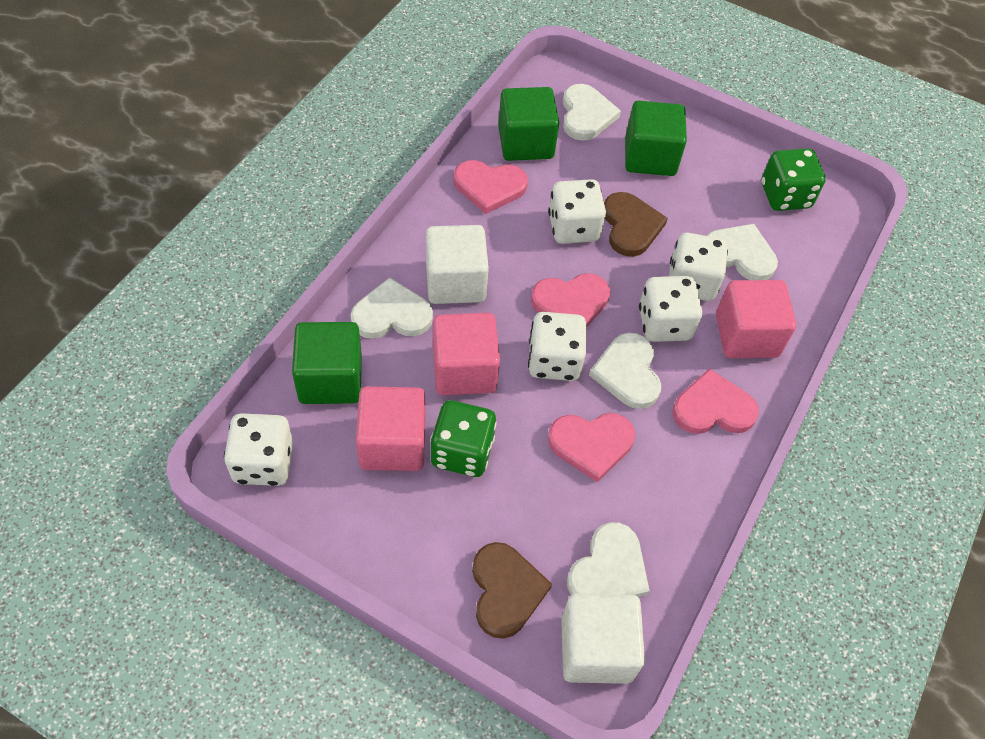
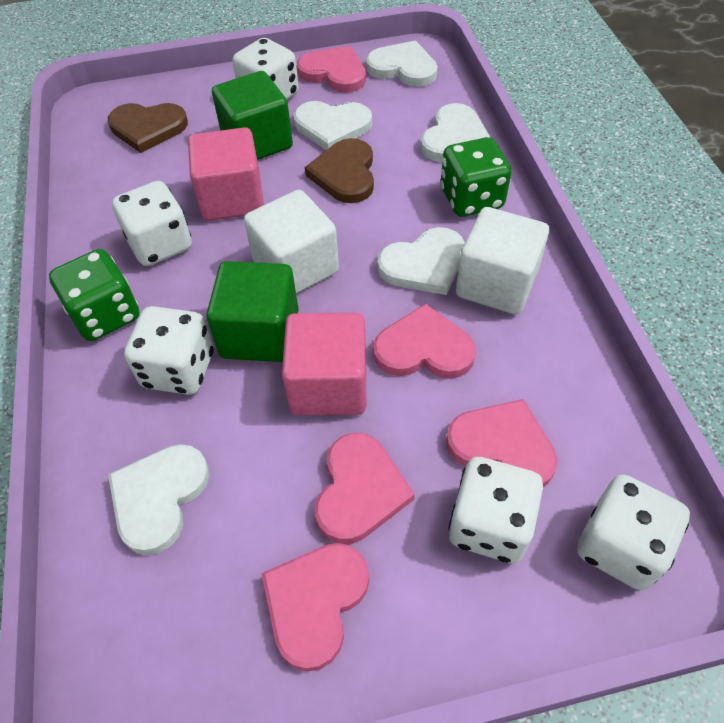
green cube: 3 -> 2
pink cube: 3 -> 2
pink heart: 4 -> 5

